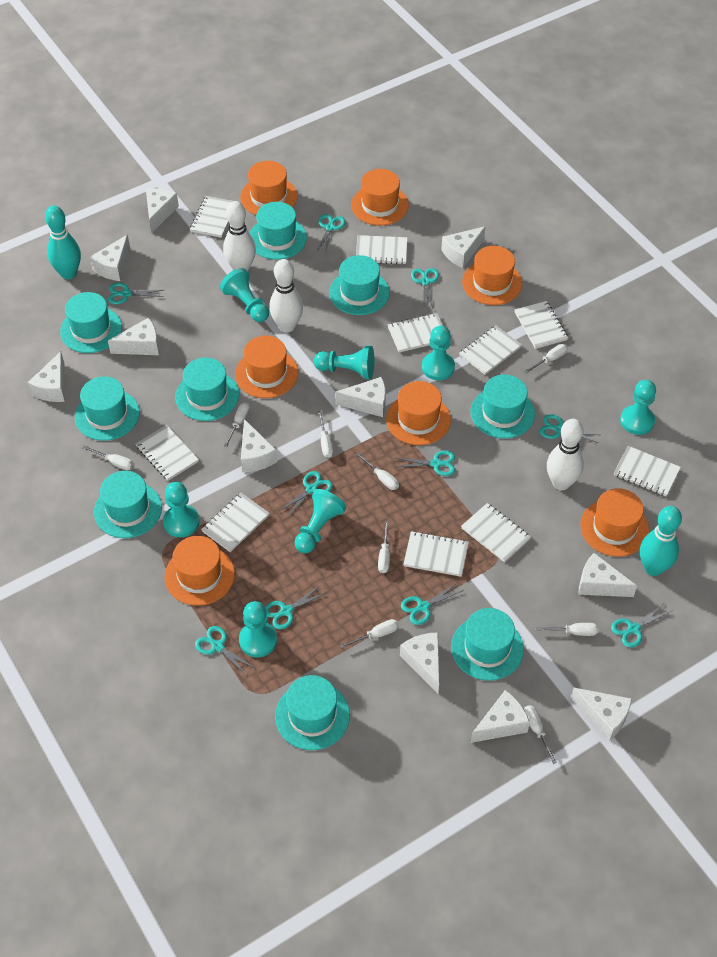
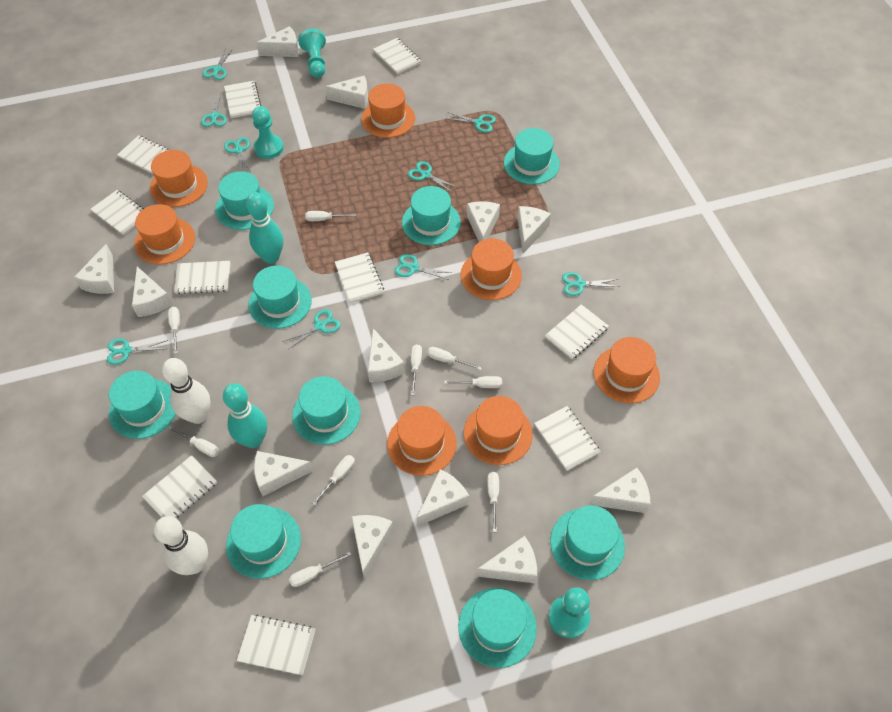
turquoise pawn: 7 -> 3
turquoise scissors: 10 -> 9
white bowling pin: 3 -> 2
white cheese: 11 -> 12

